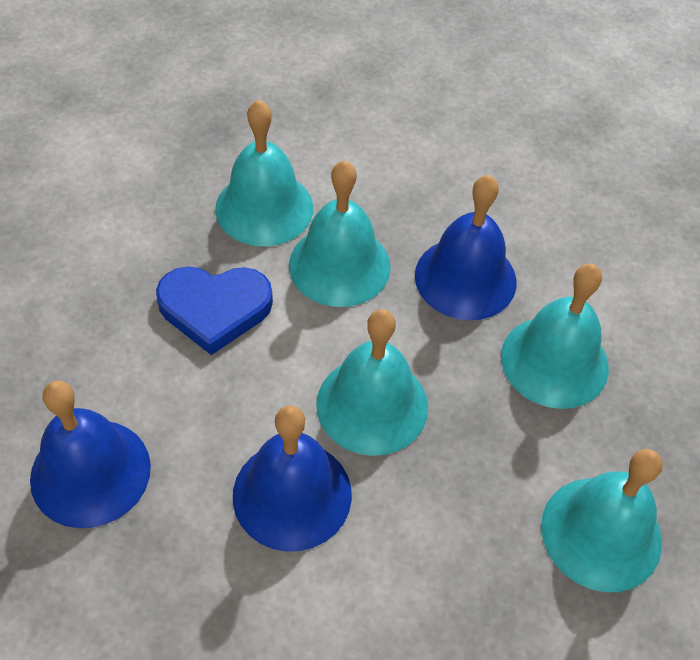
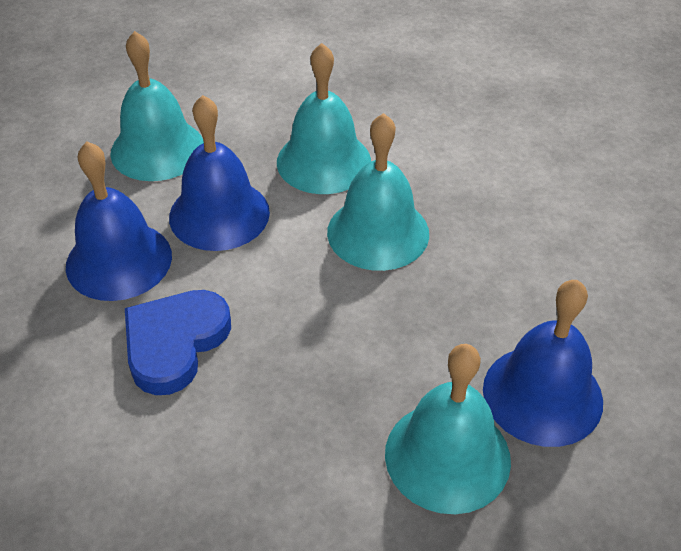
turquoise bell: 5 -> 4

